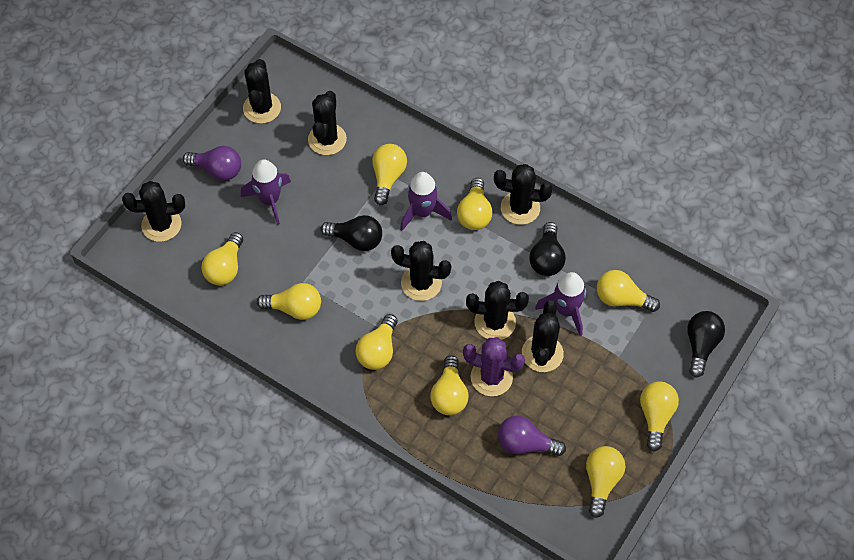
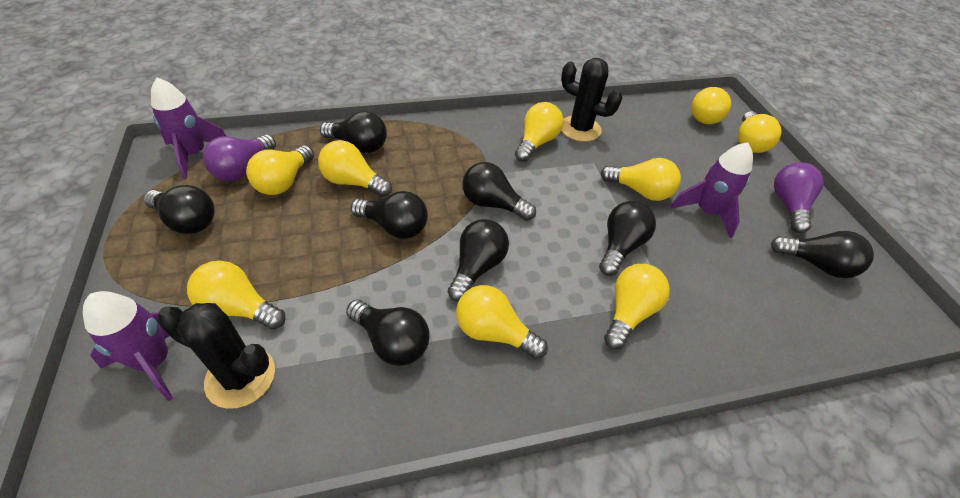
black cactus: 7 -> 2
black light bulb: 3 -> 8
purple cactus: 1 -> 0

